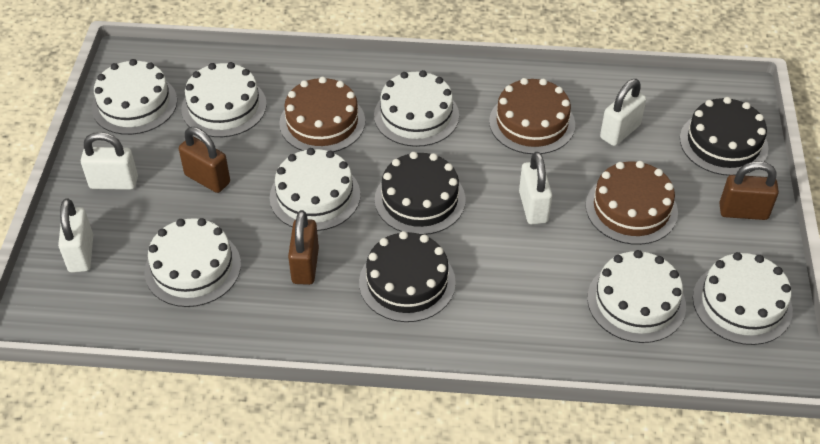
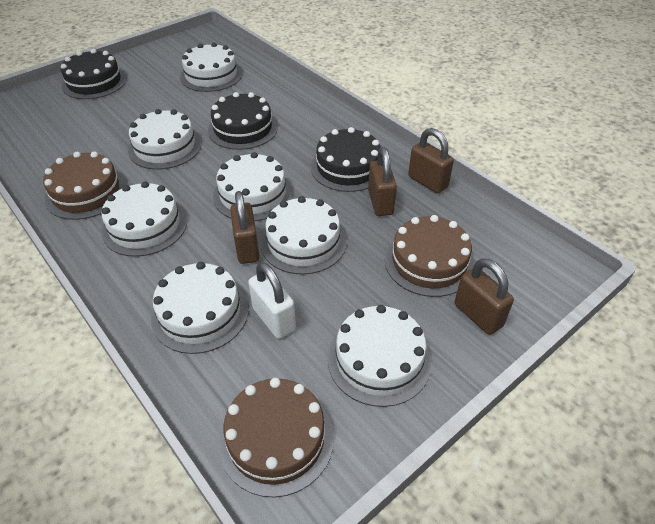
brown padlock: 3 -> 4
white padlock: 4 -> 1

